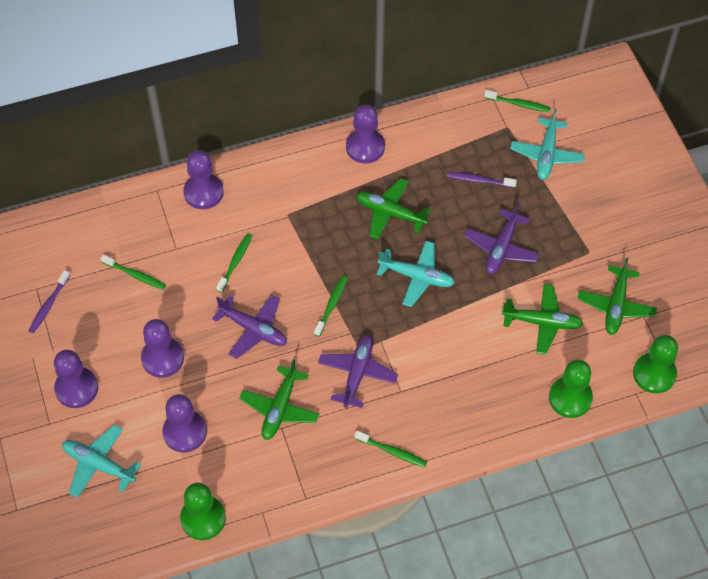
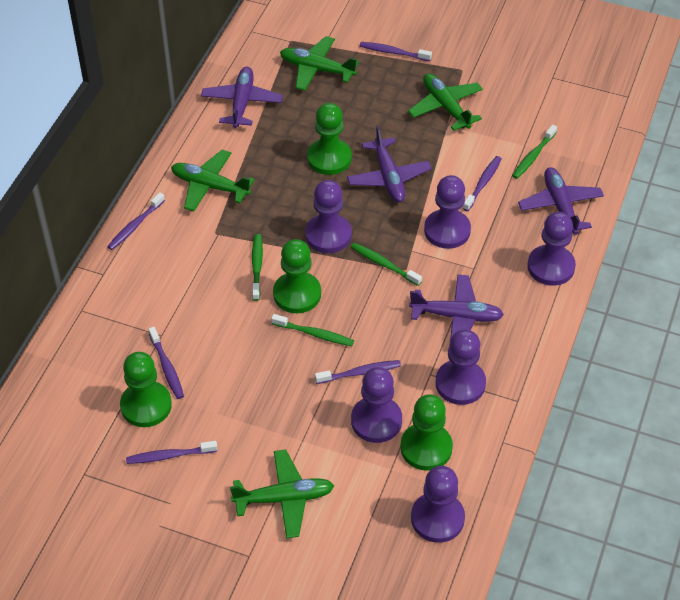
green pawn: 3 -> 4
green toothbrush: 5 -> 4
purple pawn: 5 -> 6
purple plane: 3 -> 4
purple toothbrush: 2 -> 6
turquoise plane: 3 -> 0

